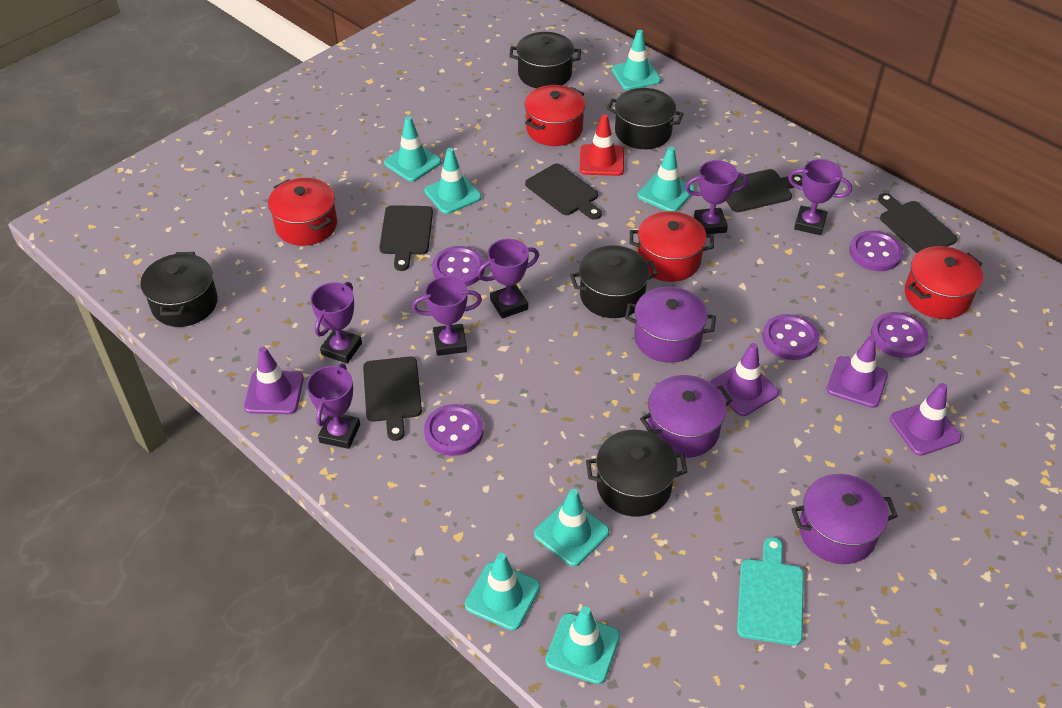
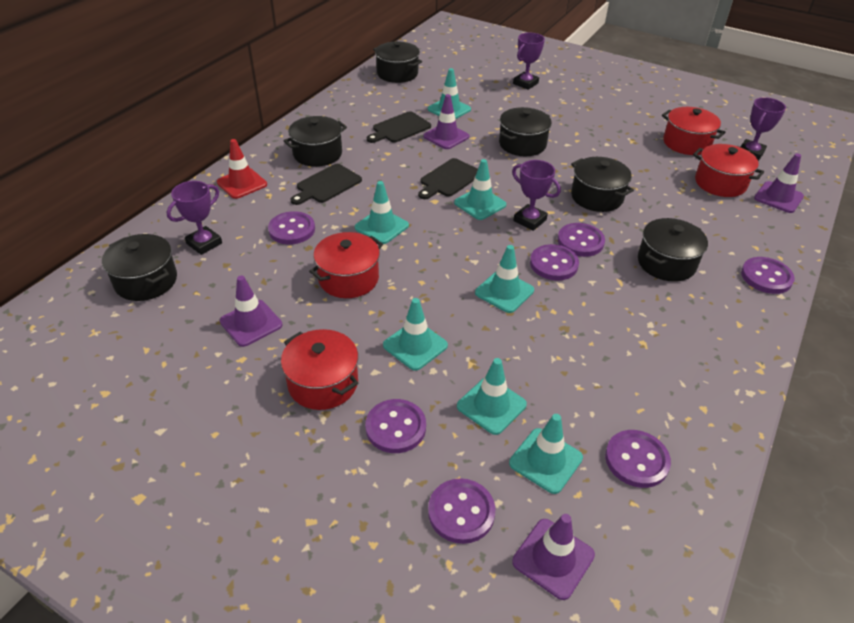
black cutting board: 5 -> 3
black pot: 5 -> 6
purple button: 5 -> 7
purple pot: 3 -> 0
purple trophy: 6 -> 4
turquoise cutting board: 1 -> 0

